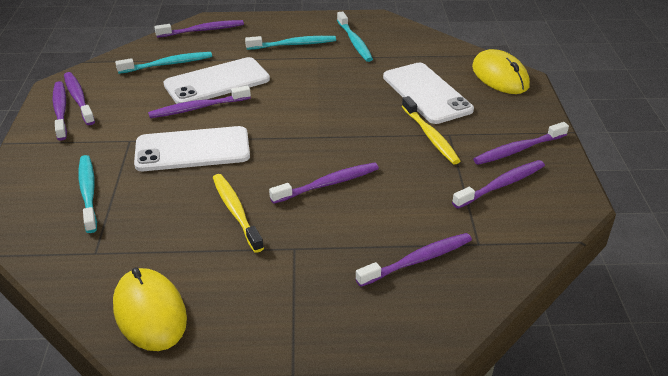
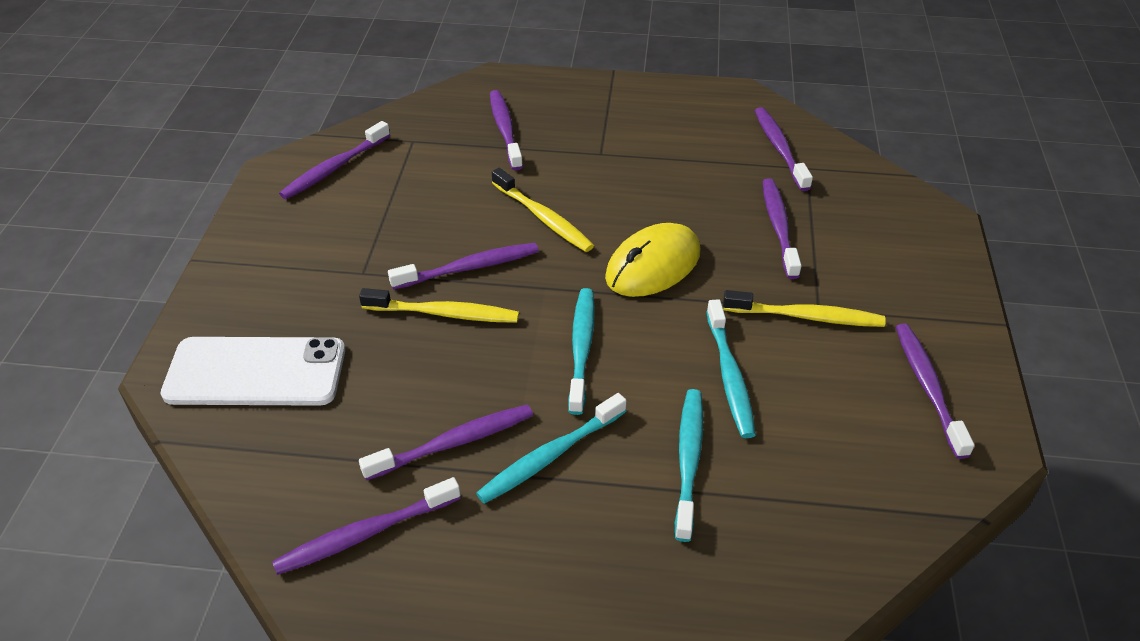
white phone: 3 -> 1
yellow mouse: 2 -> 1
yellow toothbrush: 2 -> 3

